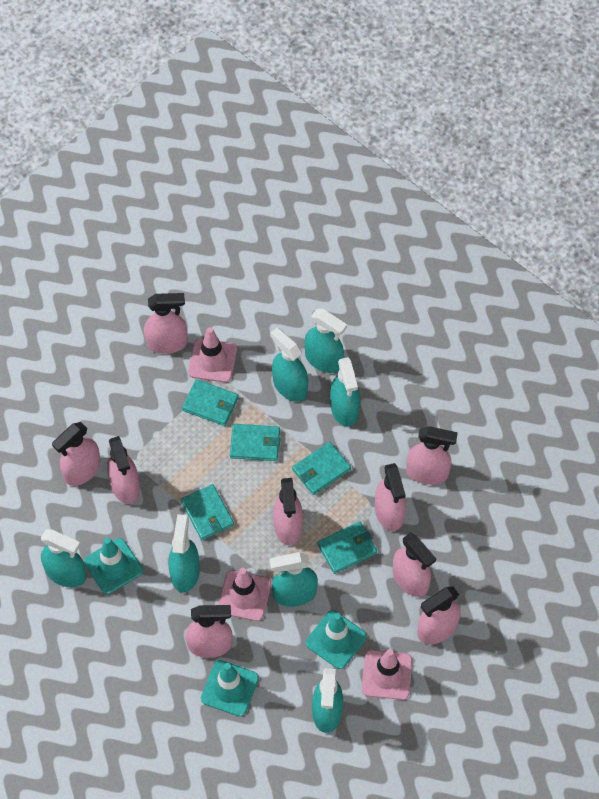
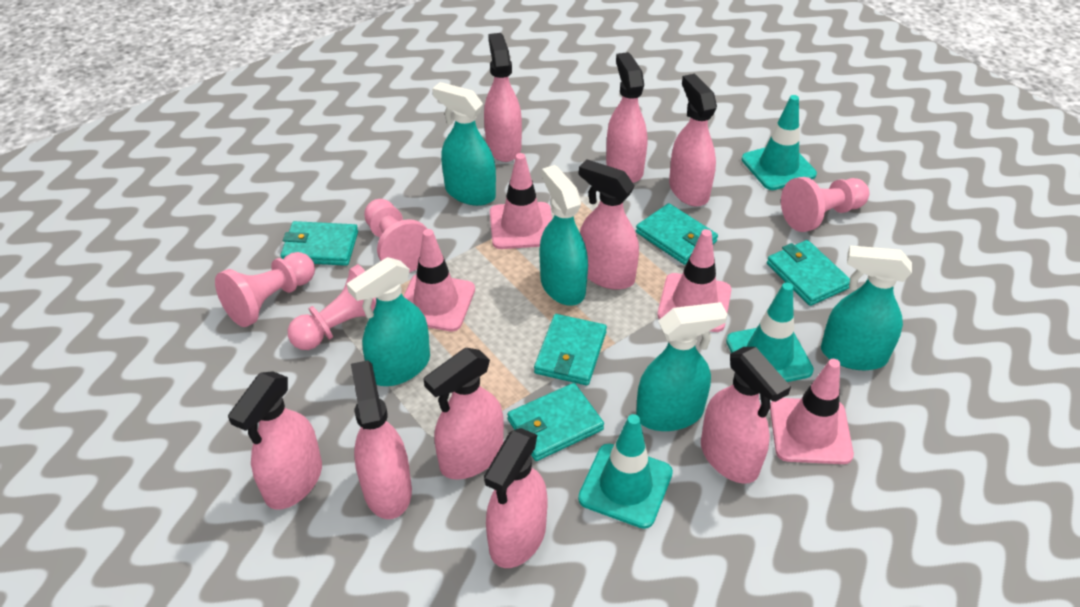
pink pawn: 0 -> 4
pink traffic cone: 3 -> 4
turquoise spray bottle: 7 -> 5

